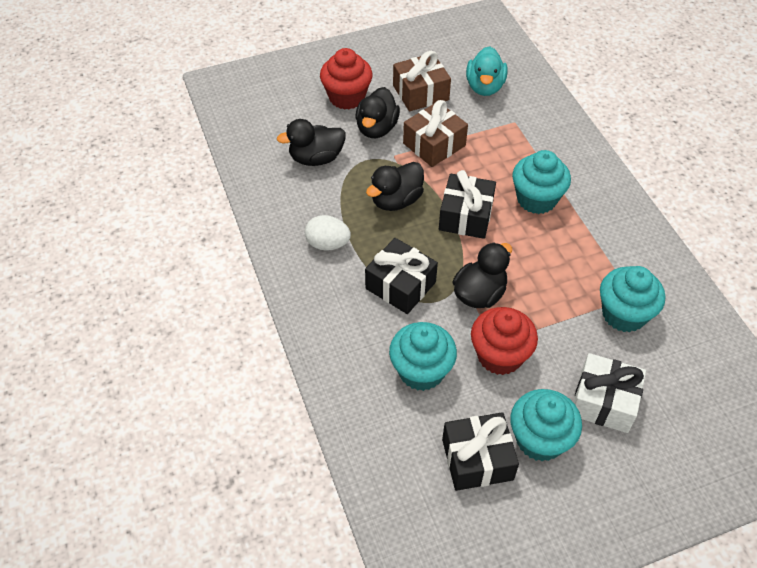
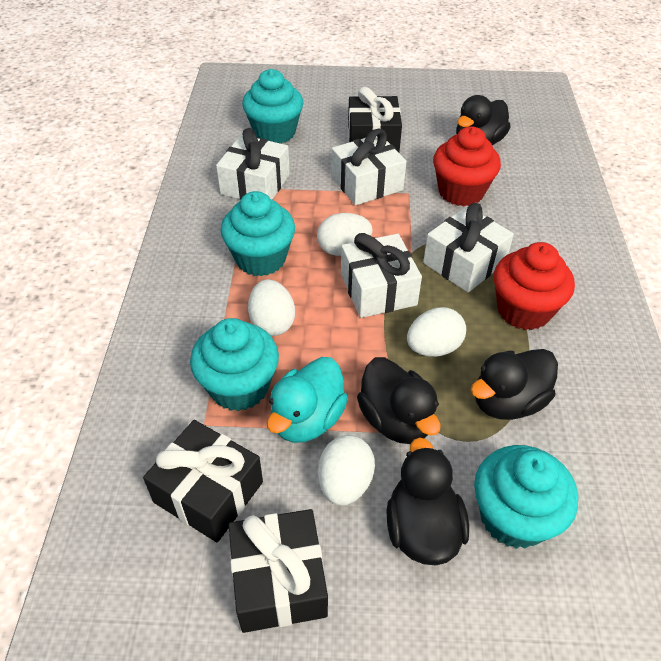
brown gift: 2 -> 0
white egg: 1 -> 4
white gift: 1 -> 4

